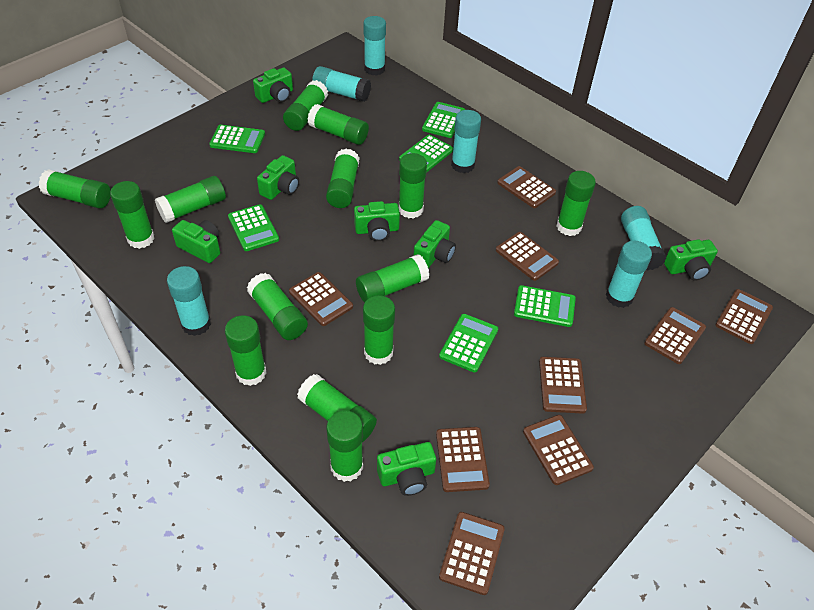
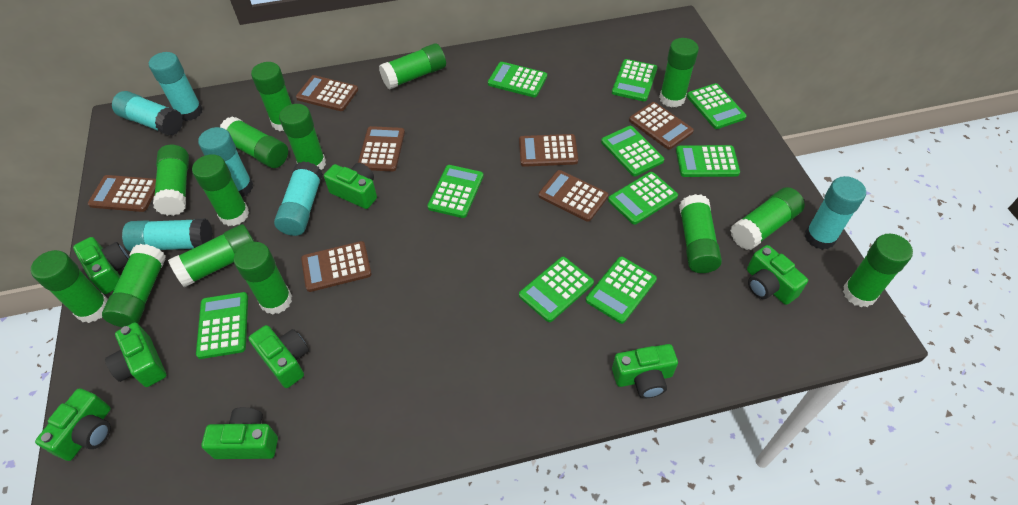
brown calculator: 9 -> 7
green calculator: 6 -> 10
green camera: 7 -> 8

